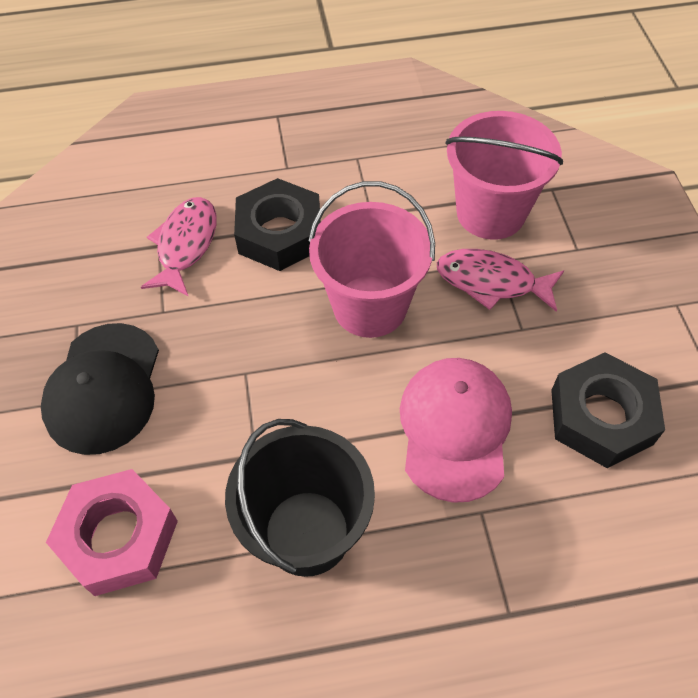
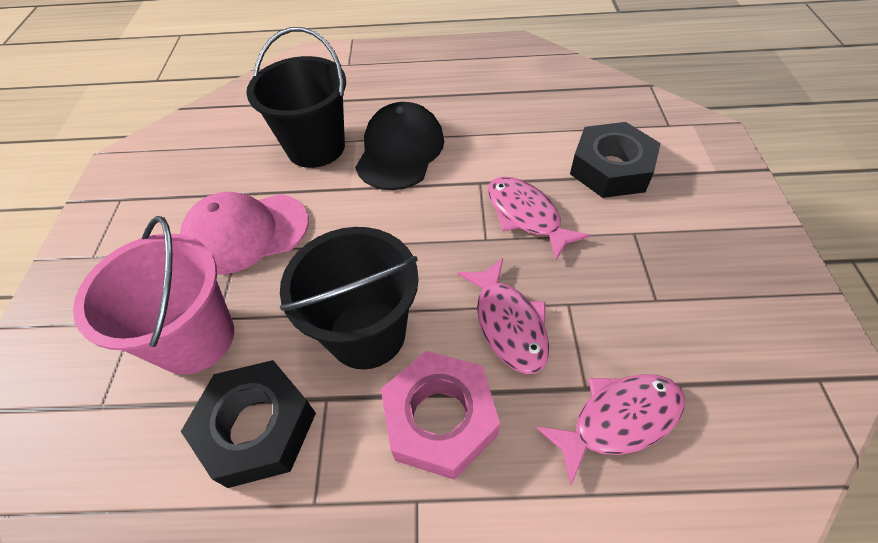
black bucket: 1 -> 2
pink bucket: 2 -> 1
pink fish: 2 -> 3

